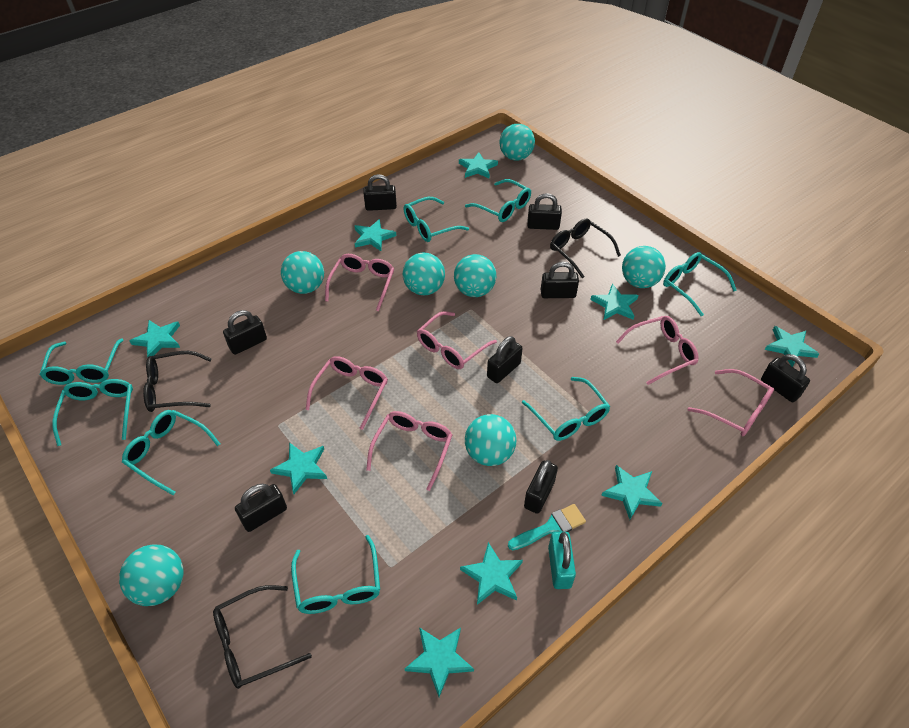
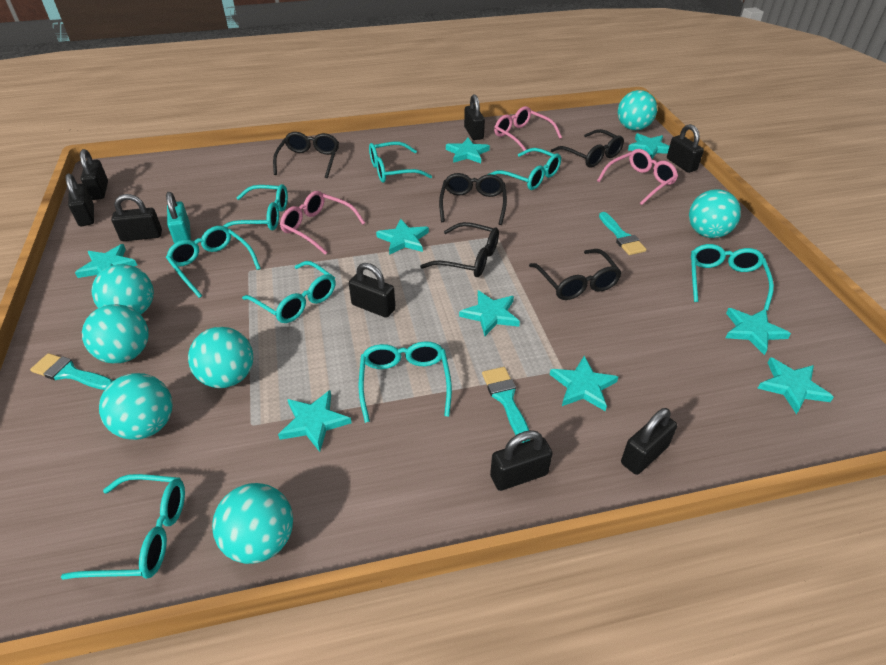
black glasses: 3 -> 5
pink glasses: 6 -> 3
turquoise brush: 1 -> 3

